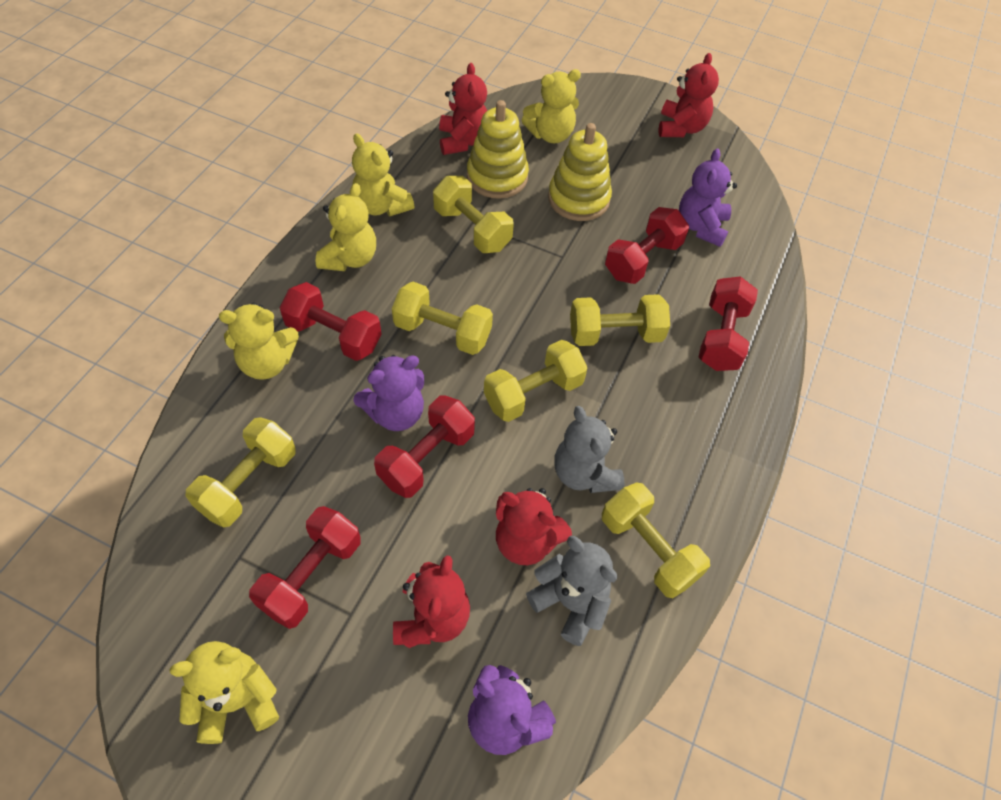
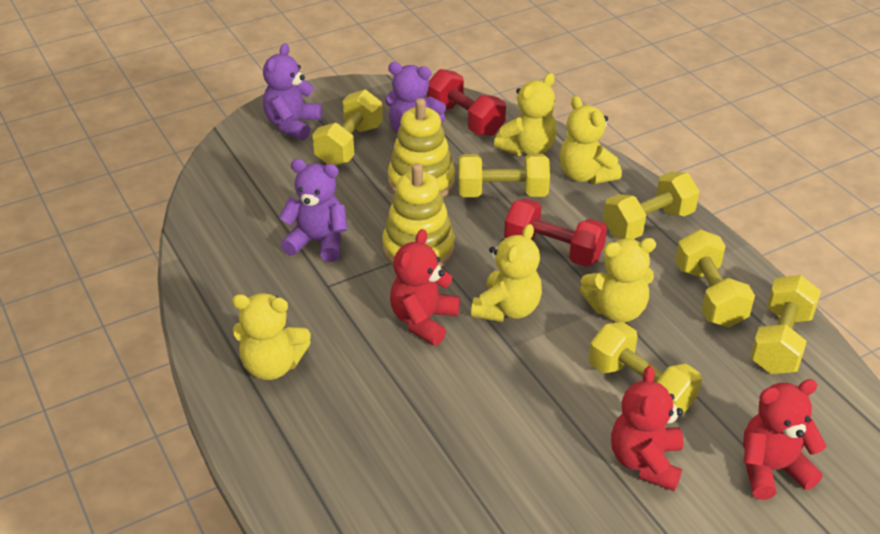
grey teddy bear: 2 -> 0
red dumbbell: 5 -> 2
red teddy bear: 4 -> 3

